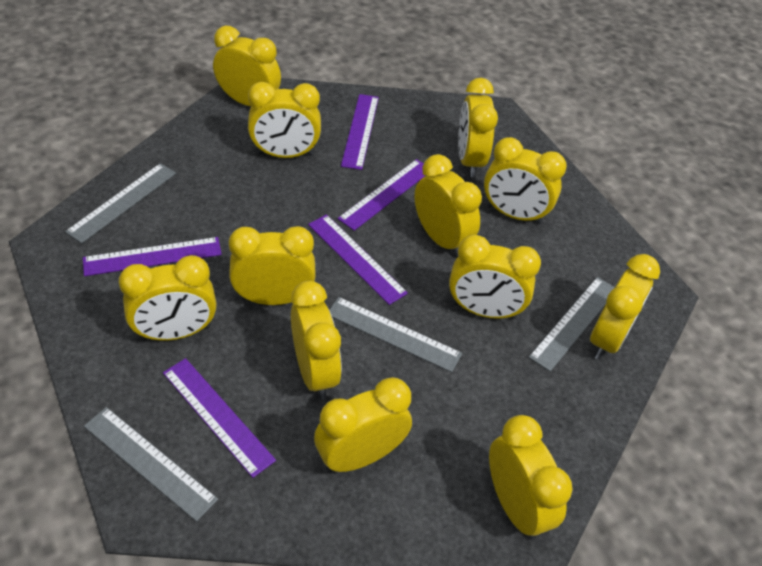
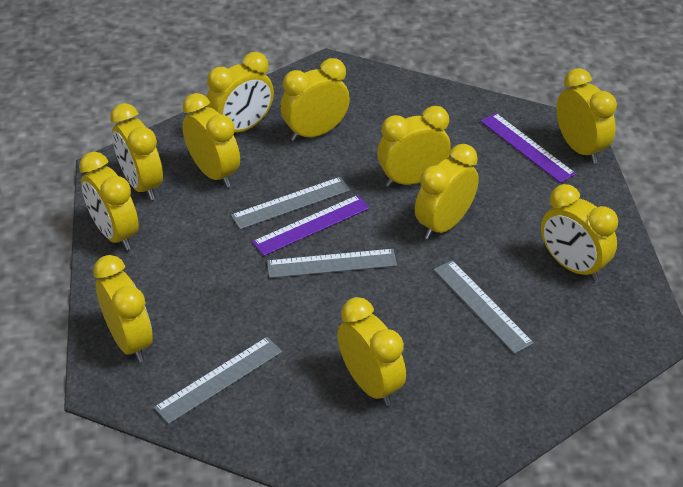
purple ruler: 5 -> 2
yellow clock: 12 -> 11

